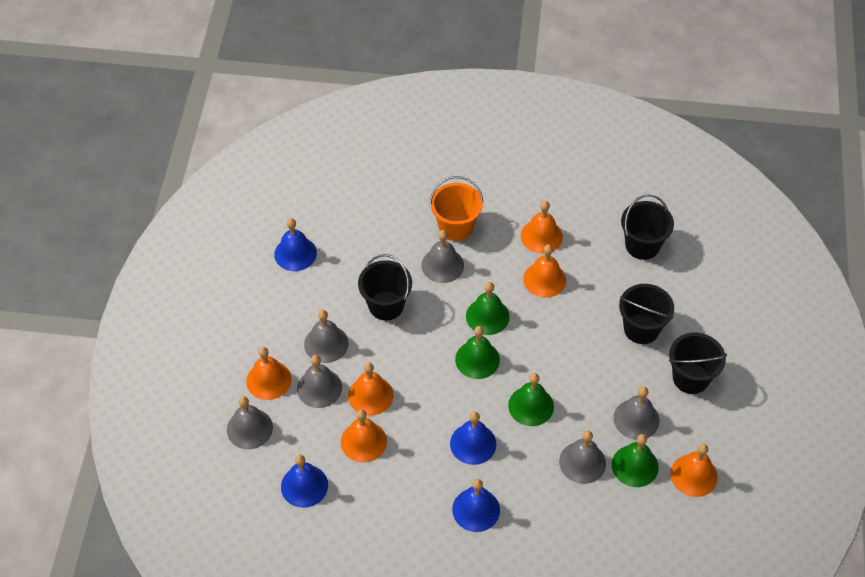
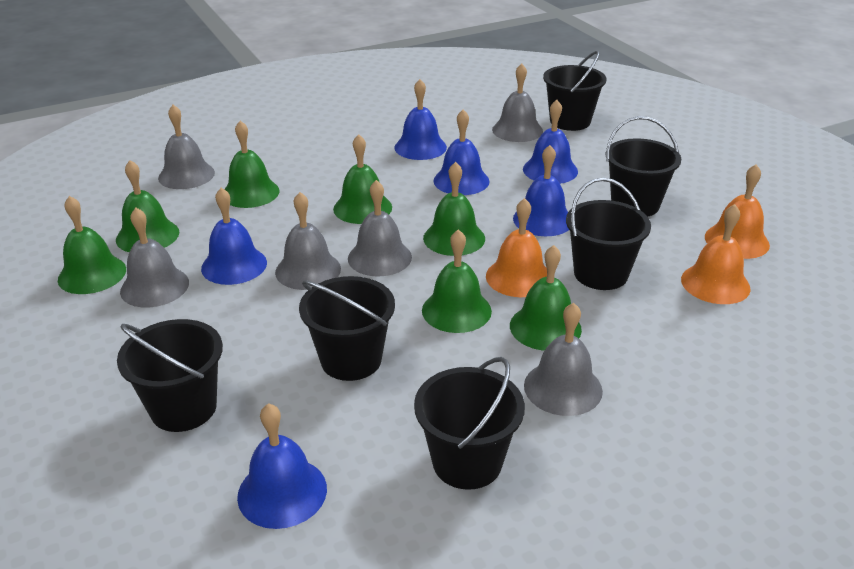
black bucket: 4 -> 6
blue bell: 4 -> 6
green bell: 4 -> 7
orange bell: 6 -> 3
orange bucket: 1 -> 0

